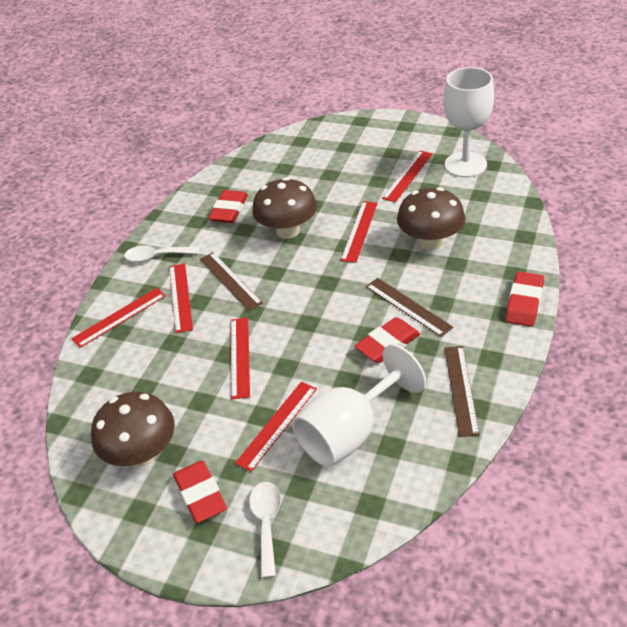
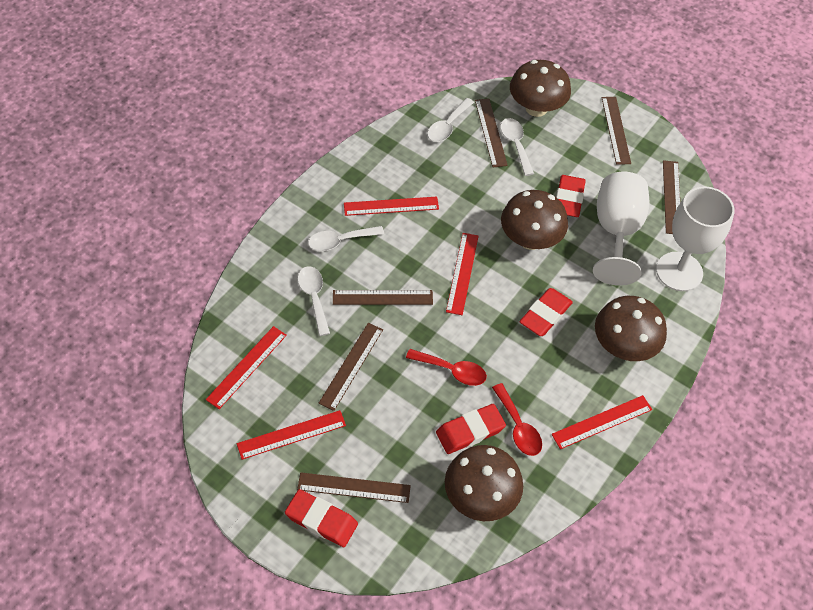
brown mushroom: 3 -> 4
brown ruler: 3 -> 6
red ruler: 6 -> 5
red spoon: 0 -> 2
white spoon: 2 -> 4

